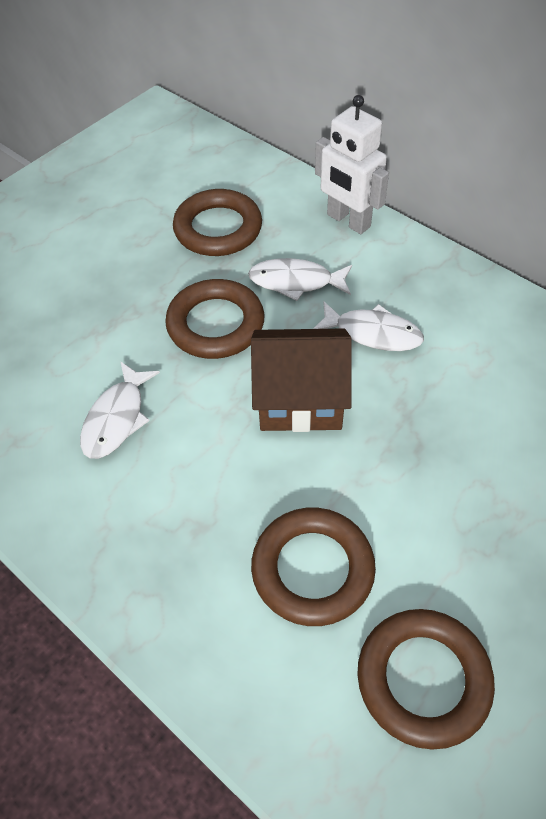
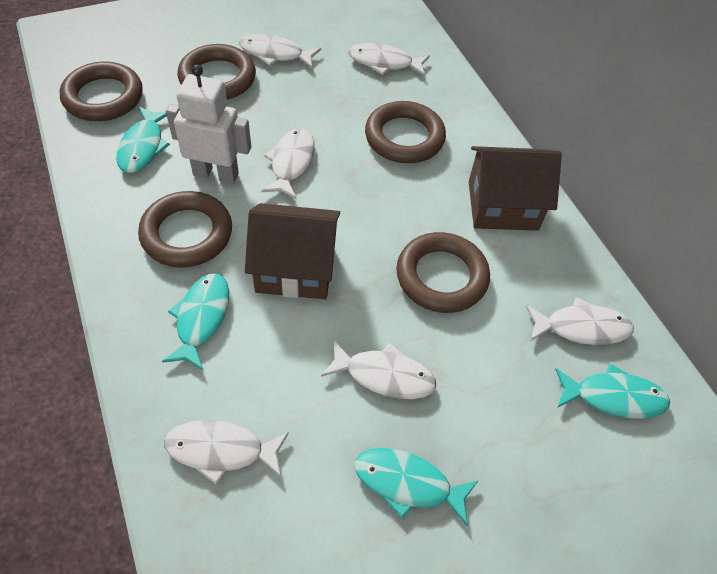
brown house: 1 -> 2
brown ring: 4 -> 5
turquoise fish: 0 -> 4
white fish: 3 -> 6

